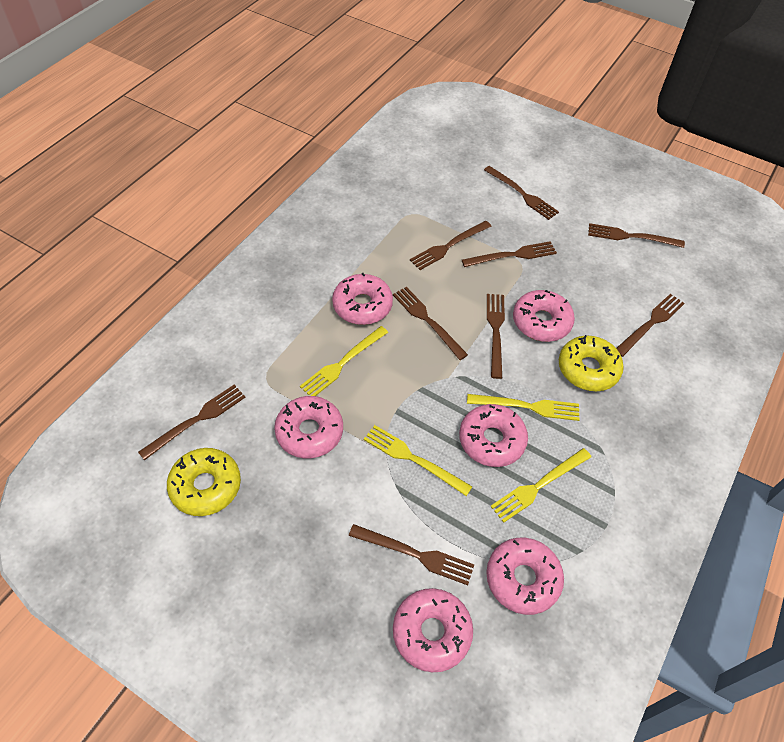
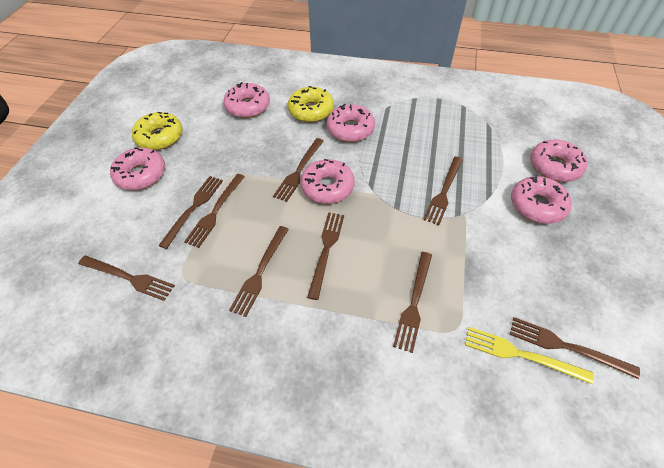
yellow fork: 4 -> 1

